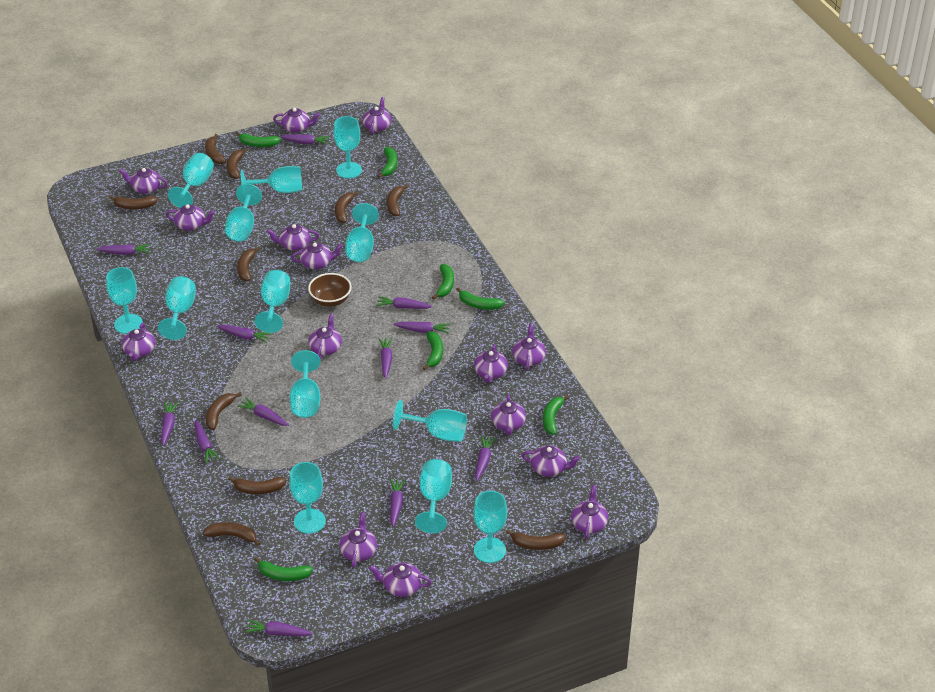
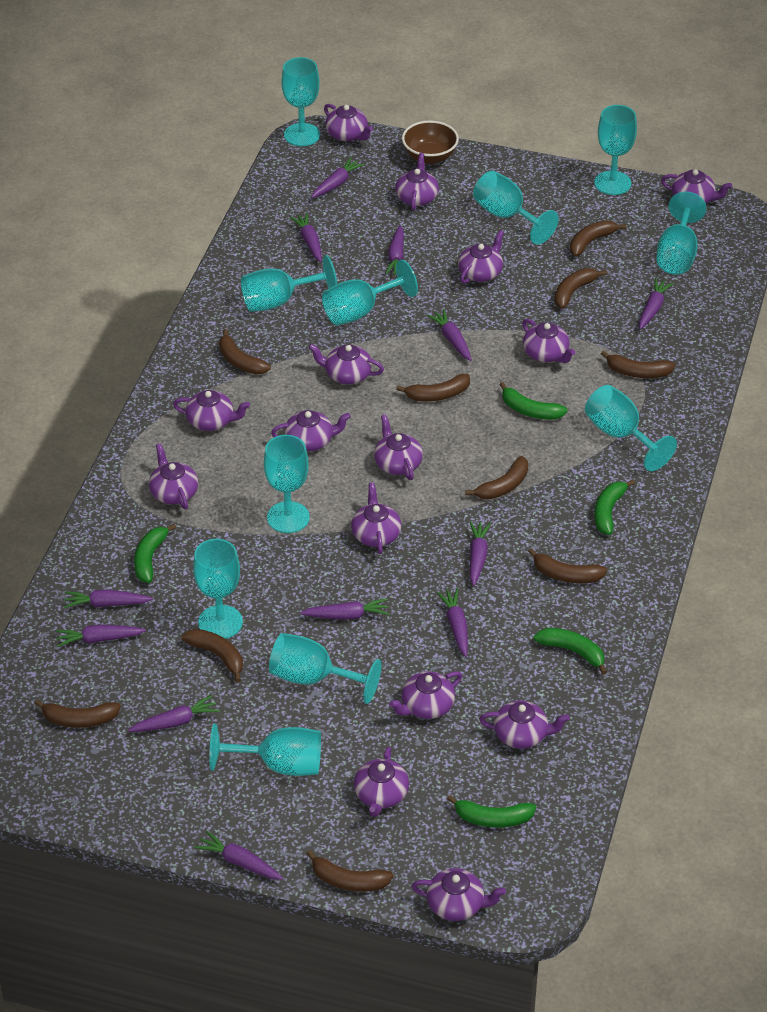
green banana: 7 -> 5
turquoise goblet: 13 -> 11

